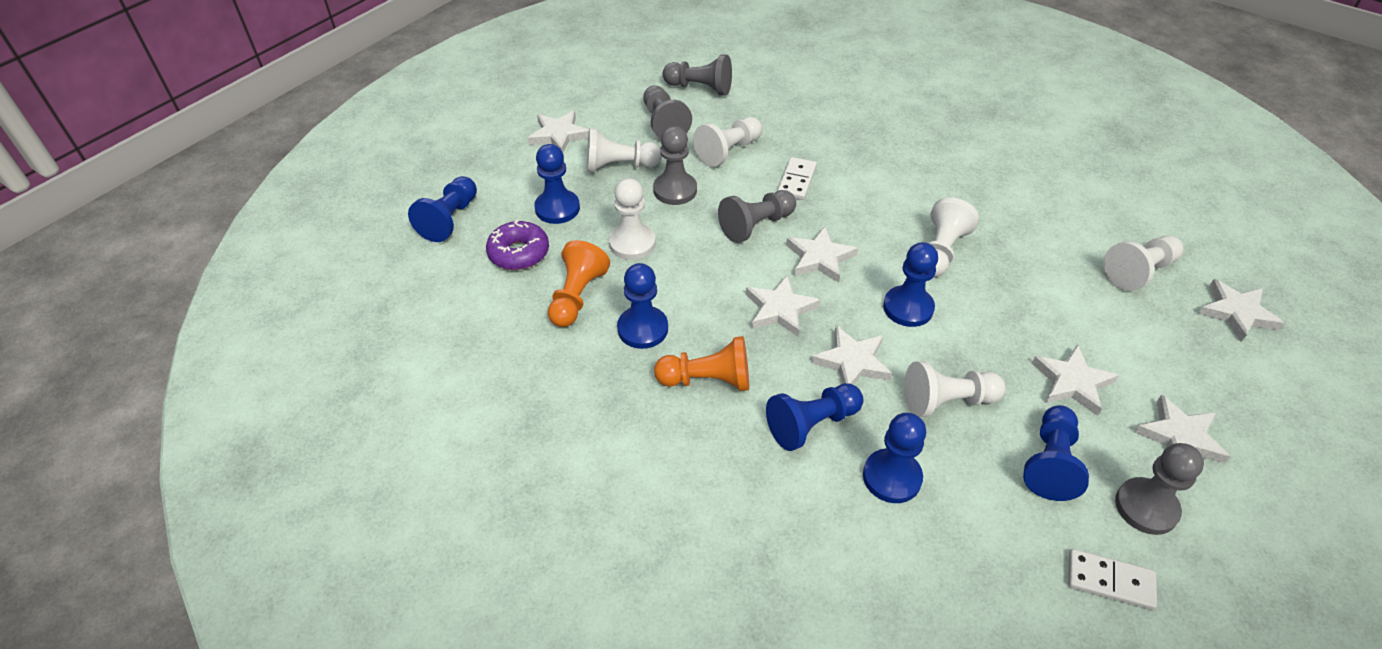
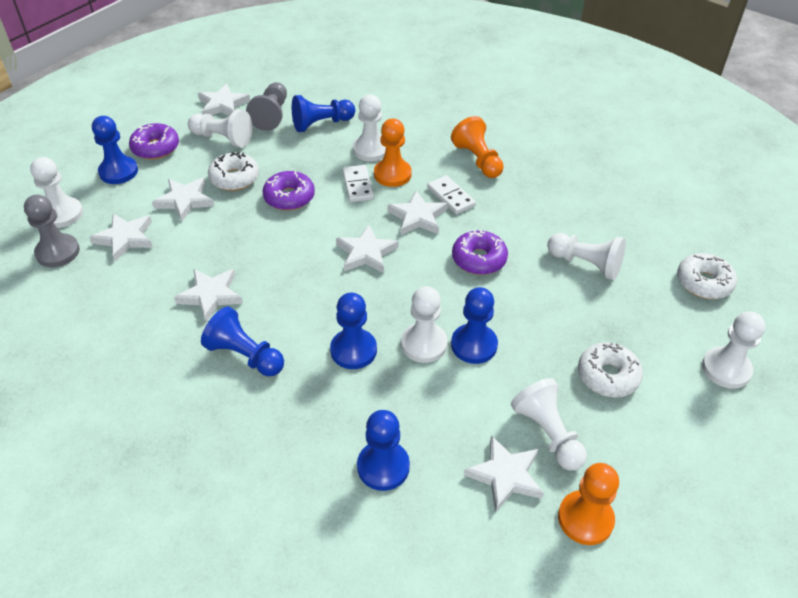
blue pawn: 7 -> 6
grey pawn: 5 -> 2
orange pawn: 2 -> 3
purple donut: 1 -> 3
white donut: 0 -> 3
white pawn: 6 -> 7

